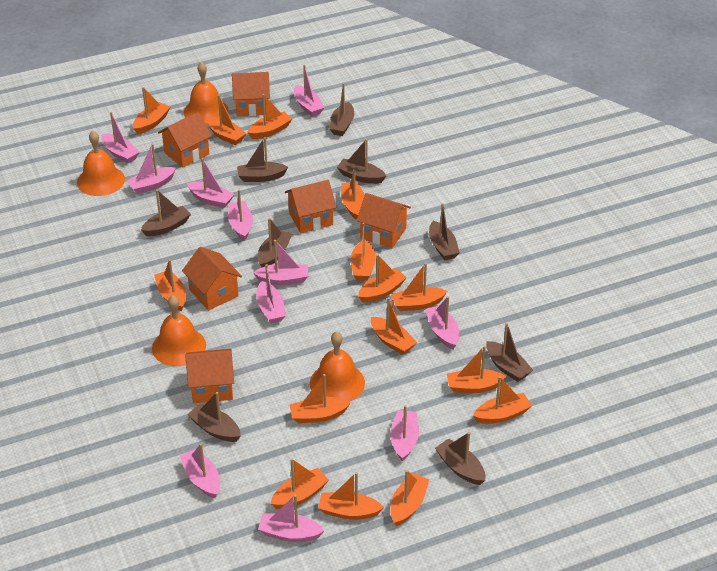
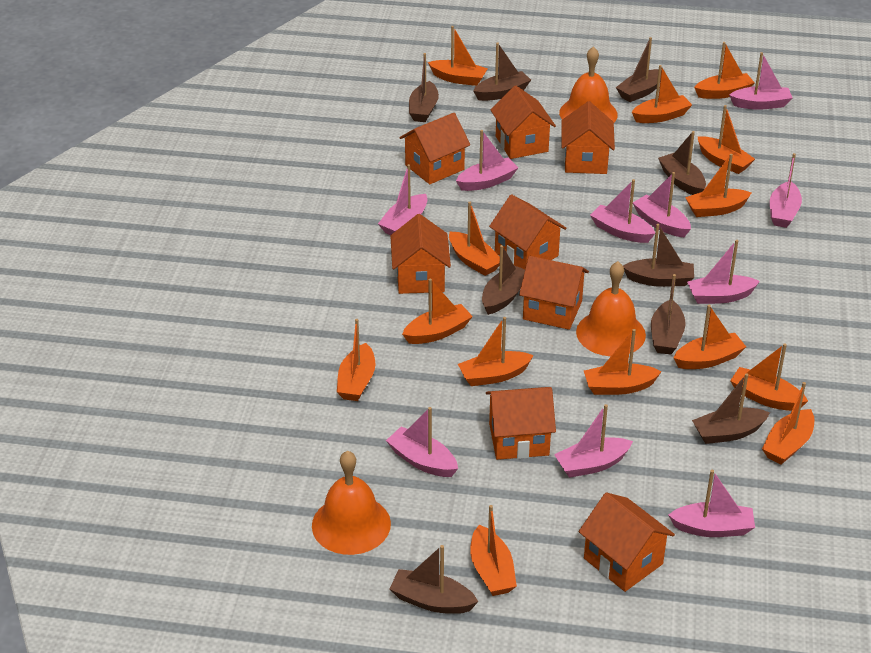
orange bell: 4 -> 3
orange boat: 15 -> 14
orange house: 6 -> 8
pink boat: 11 -> 10

